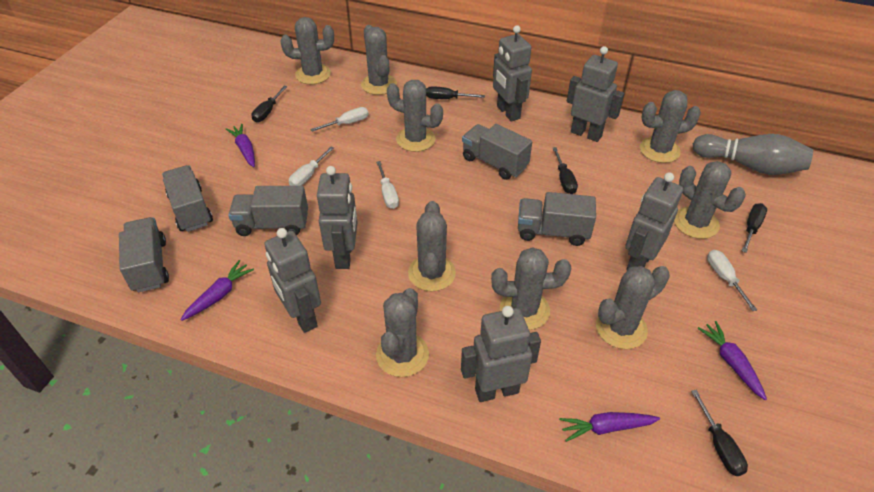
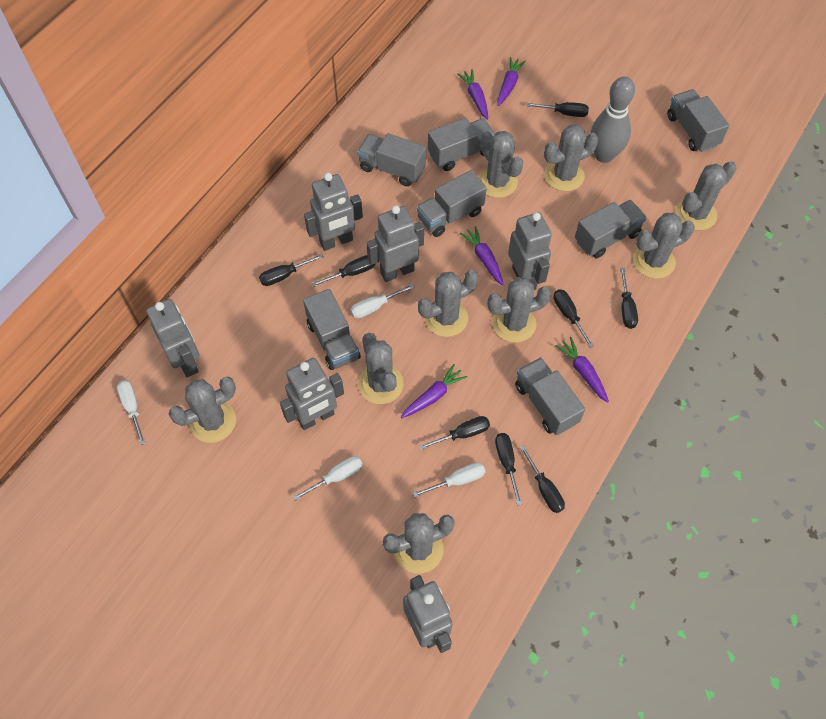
black screwdriver: 5 -> 8
grey truck: 5 -> 7
purple carrot: 4 -> 5

